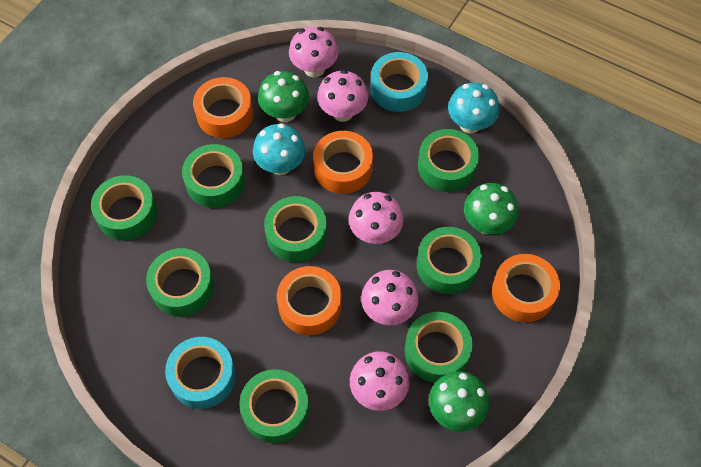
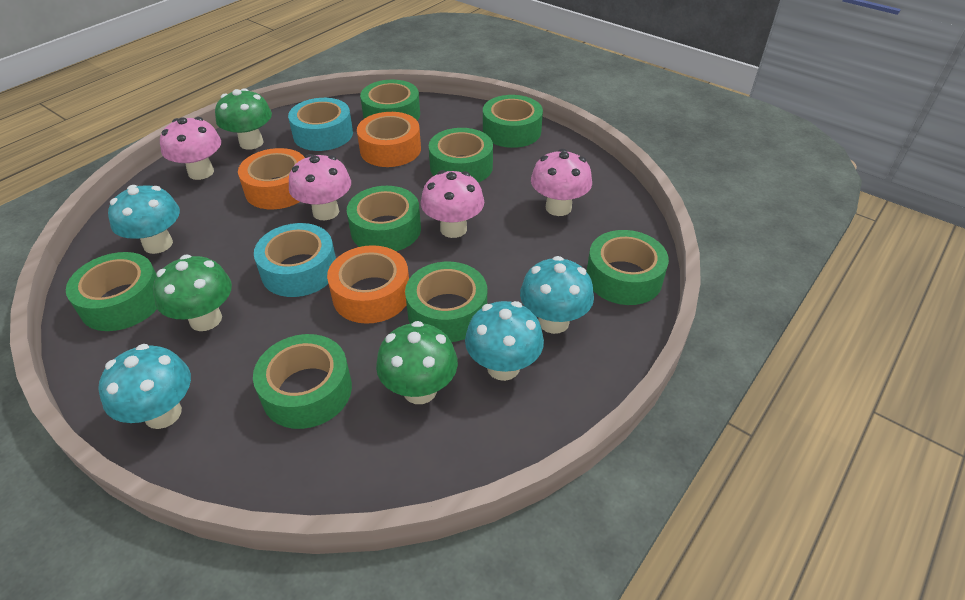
orange tape: 4 -> 3
pink mushroom: 5 -> 4
turquoise mushroom: 2 -> 4

